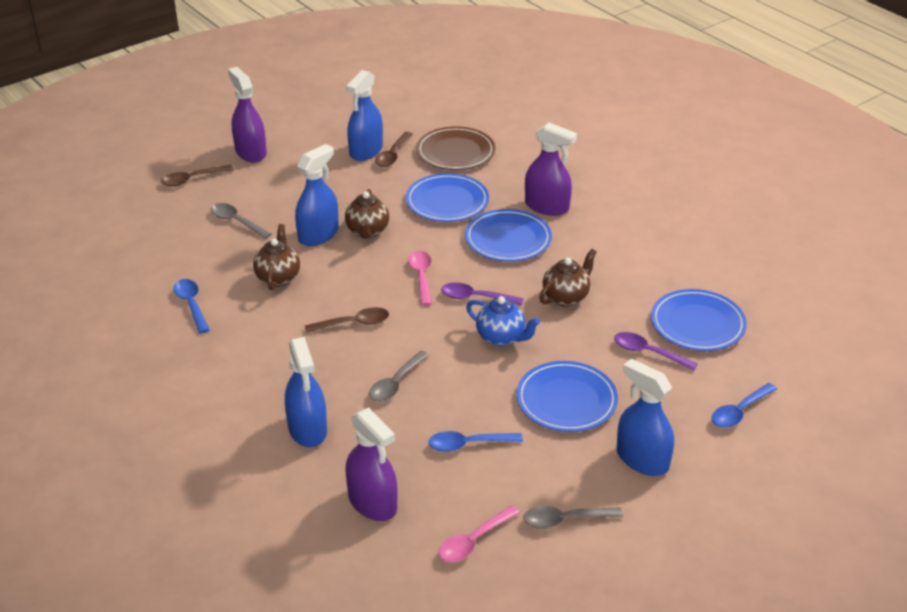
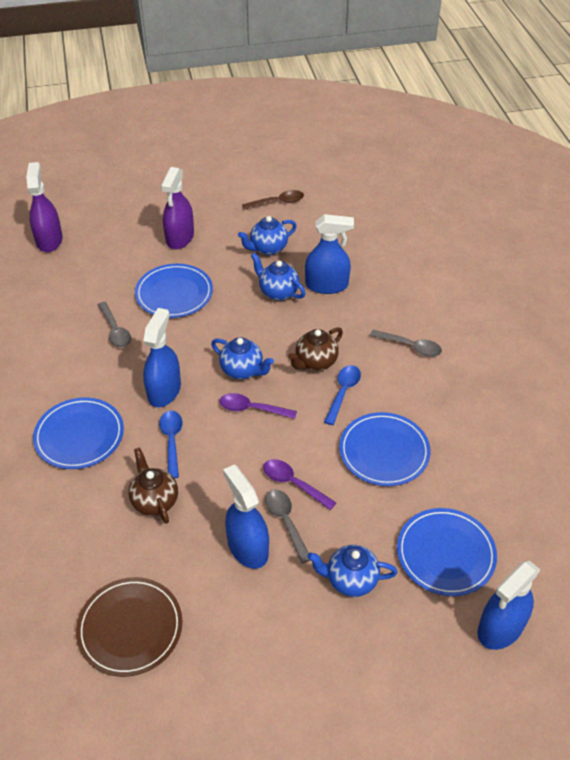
blue spoon: 3 -> 2
blue teapot: 1 -> 4
brown spoon: 3 -> 1
brown teapot: 3 -> 2
pink spoon: 2 -> 0
purple spray bottle: 3 -> 2

